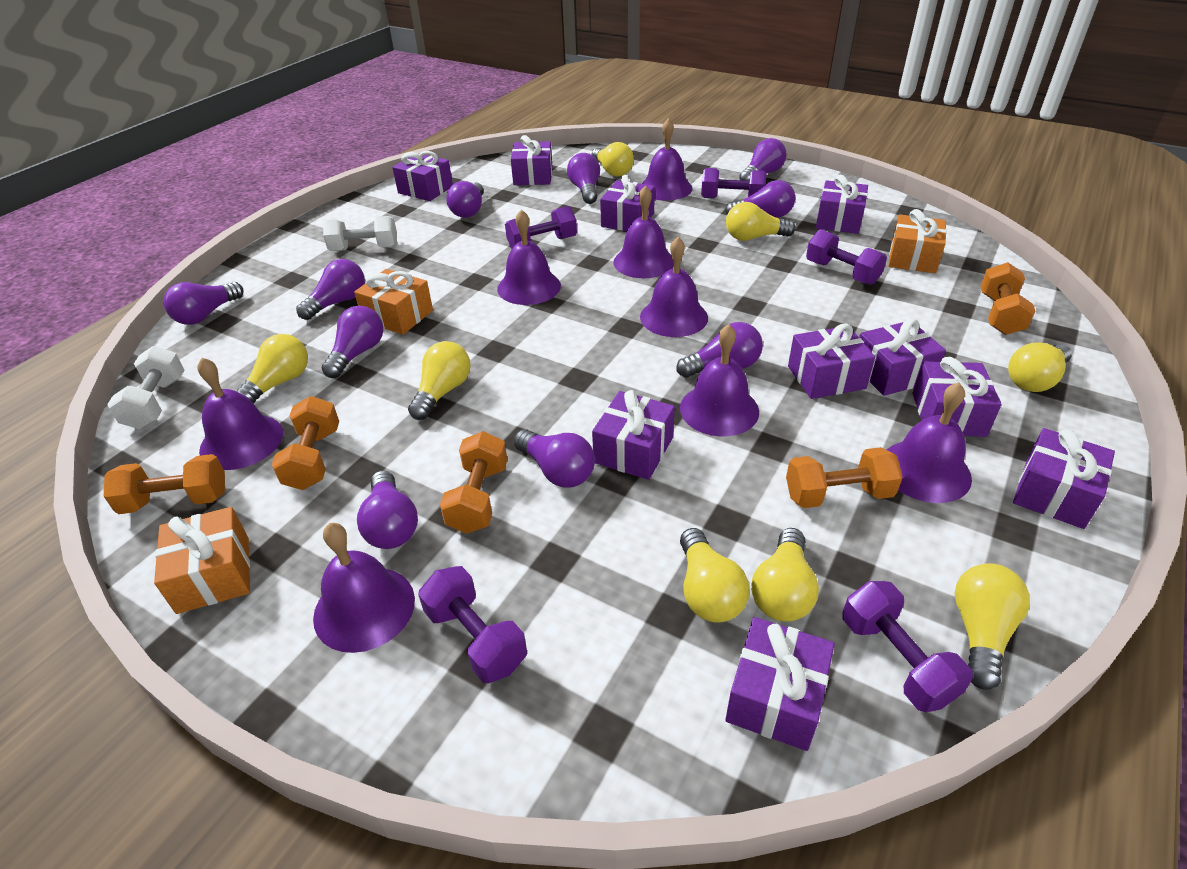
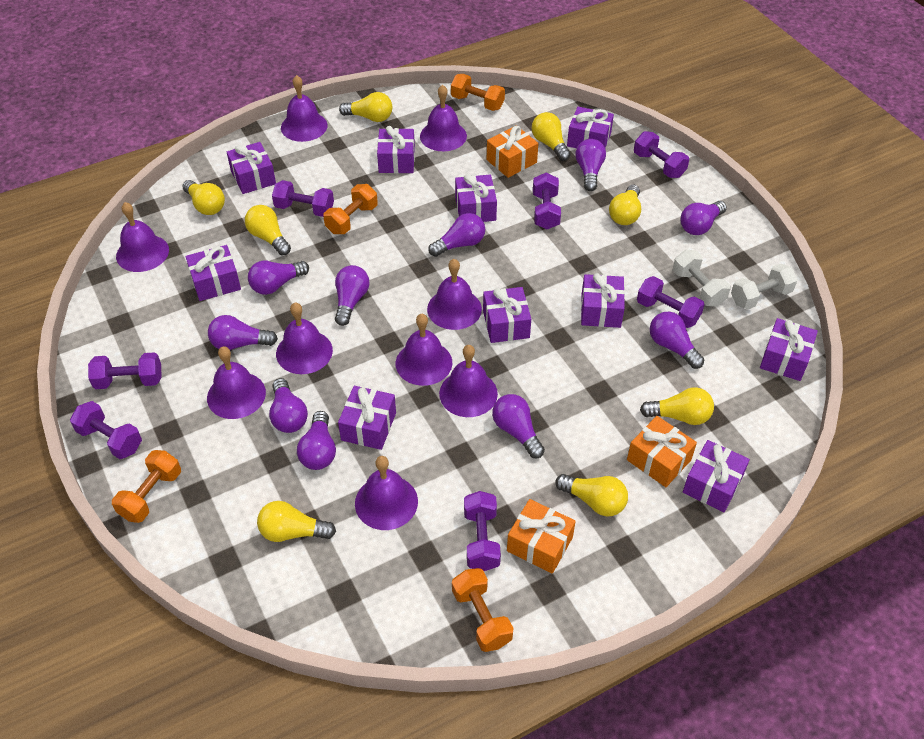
orange dumbbell: 5 -> 4
purple bell: 8 -> 9
purple dumbbell: 5 -> 7

